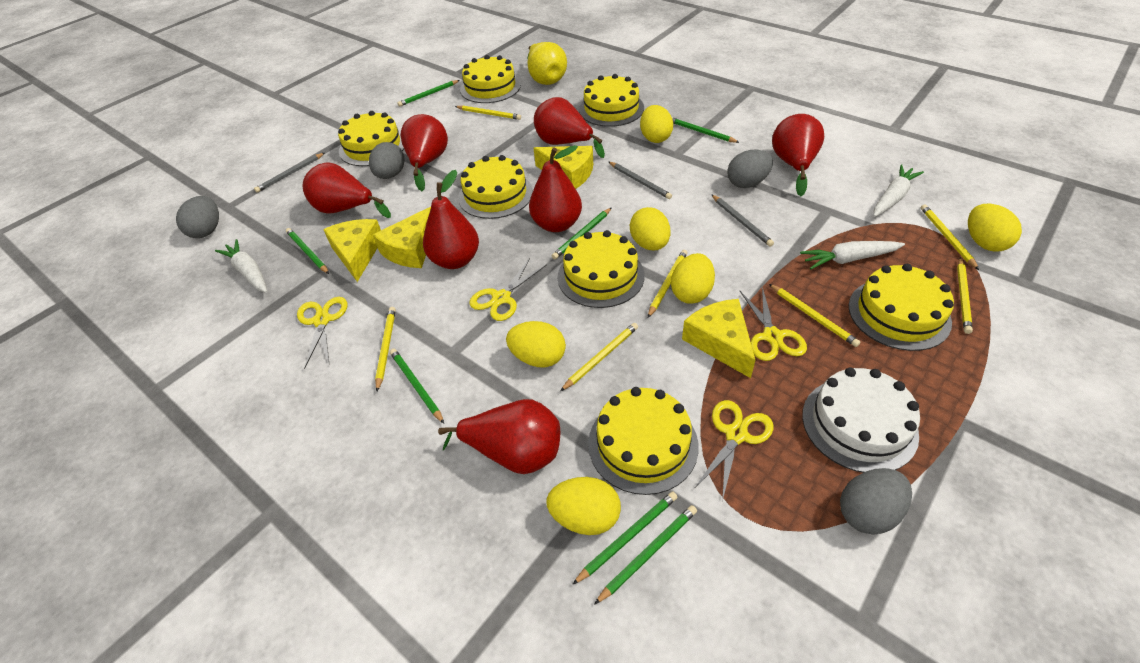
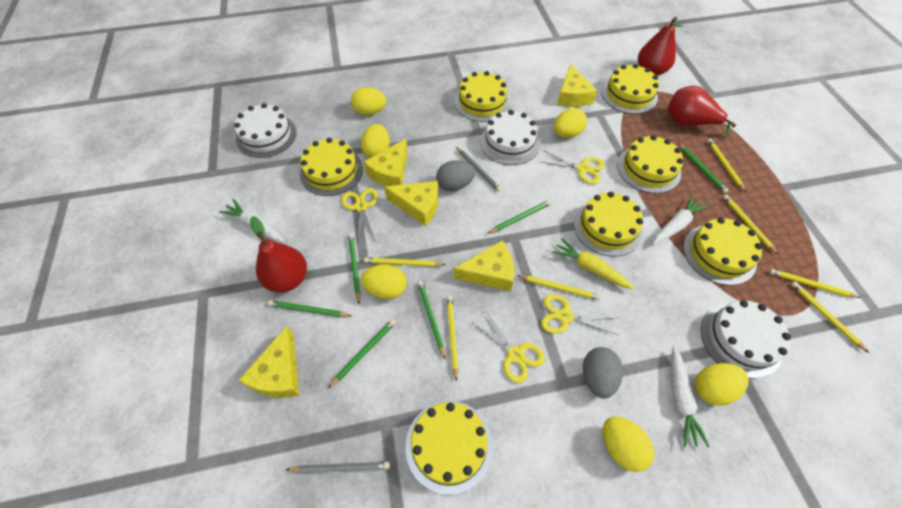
green pencil: 7 -> 6
grey egg: 4 -> 2
grey pencil: 3 -> 2
red pear: 7 -> 3
white cake: 1 -> 3
yellow carrot: 0 -> 1
yellow cheese: 4 -> 5
yellow pear: 1 -> 0

